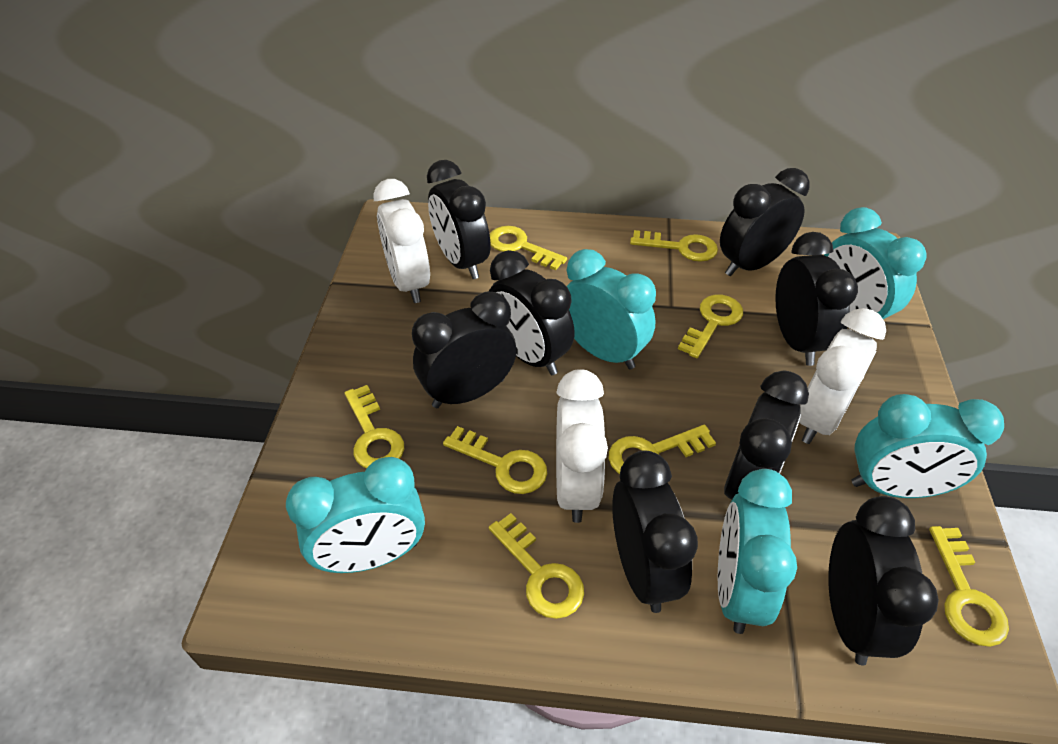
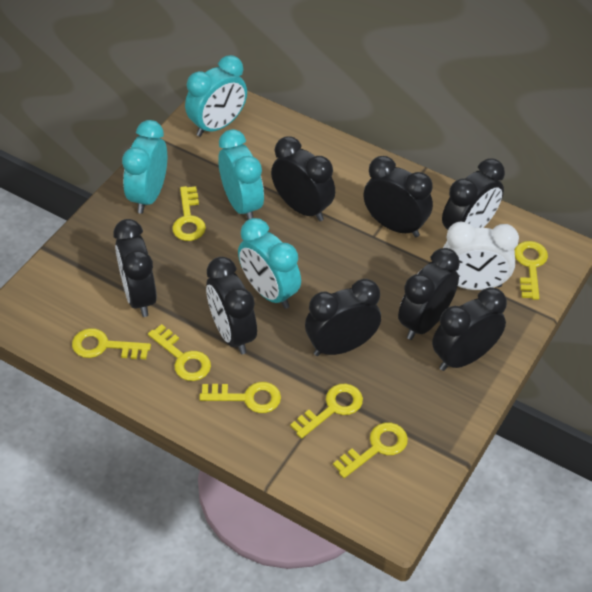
turquoise clock: 5 -> 4
white clock: 3 -> 1
yellow key: 8 -> 7

